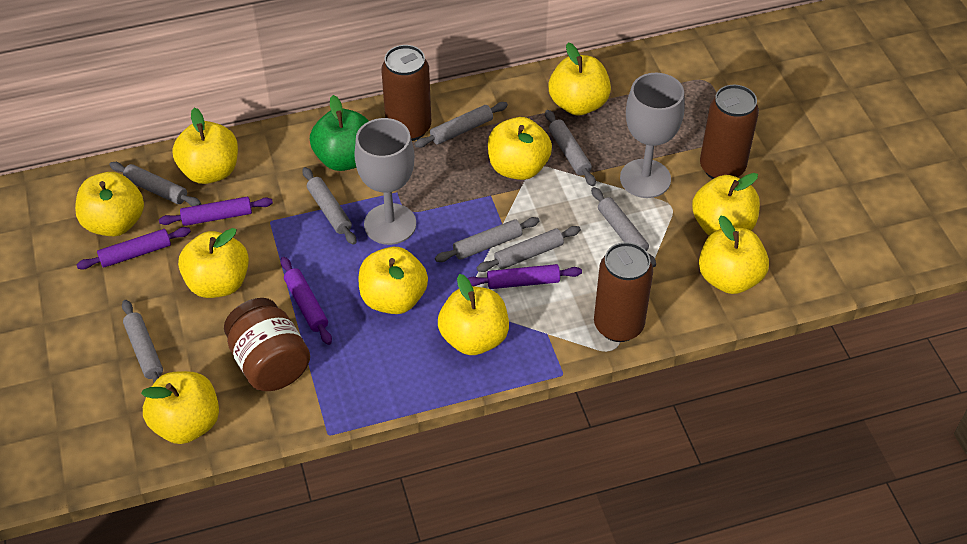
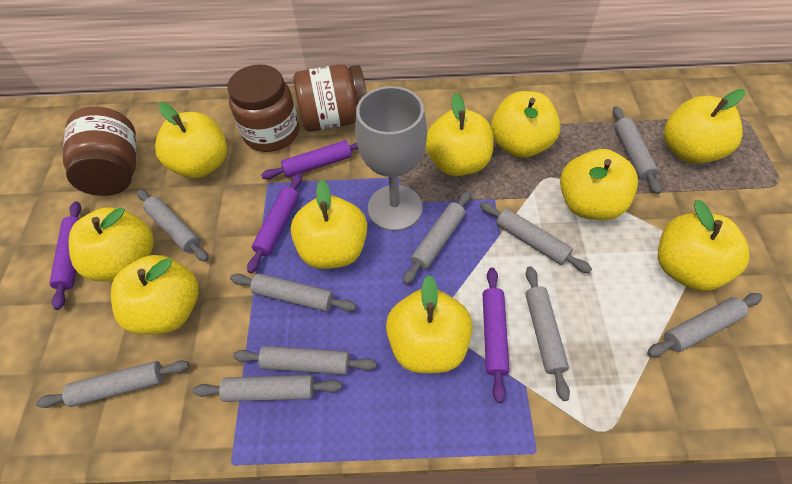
brown can: 3 -> 0
brown jar: 1 -> 3
green apple: 1 -> 0
grey goblet: 2 -> 1
grey rolling pin: 8 -> 10

